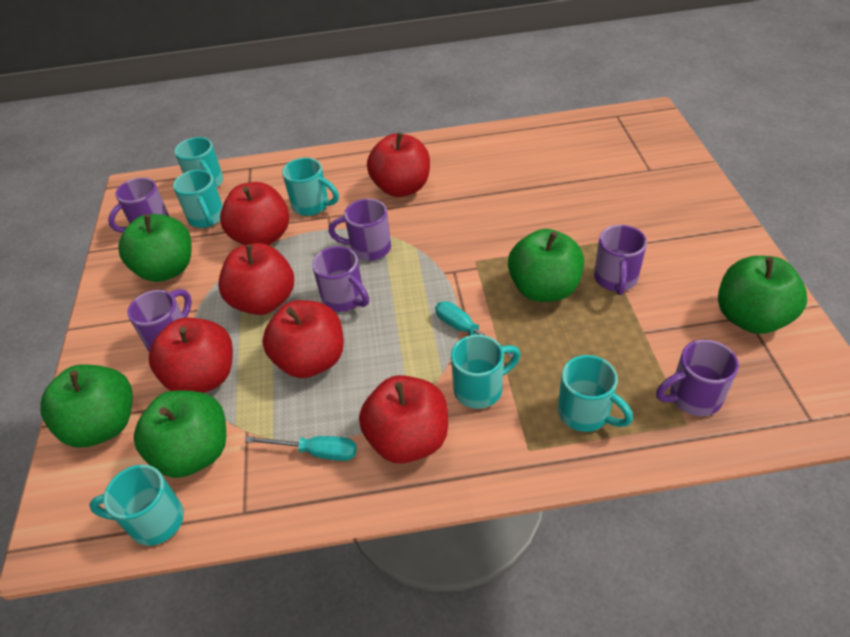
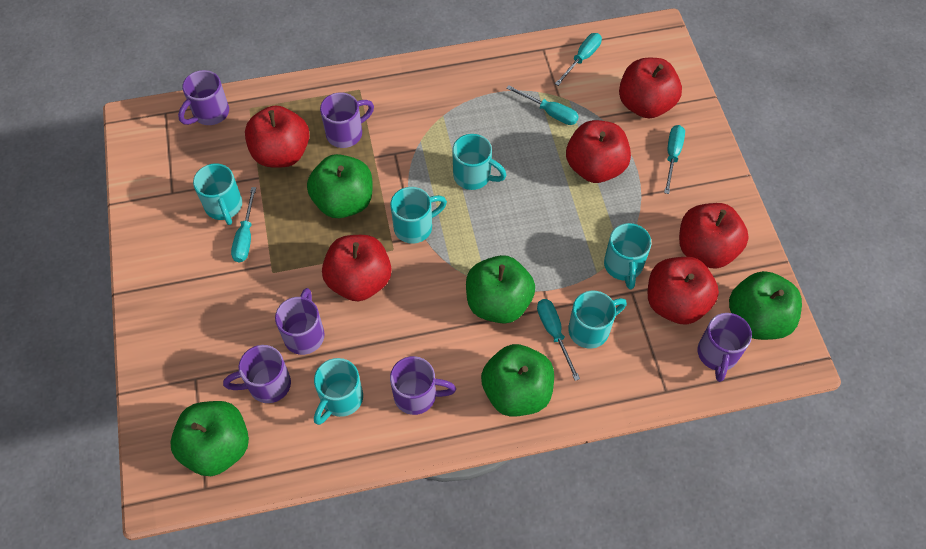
turquoise screwdriver: 2 -> 5

